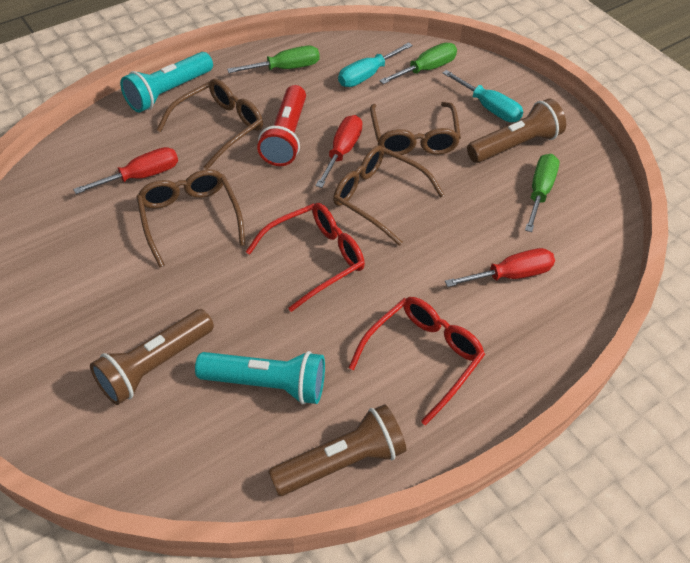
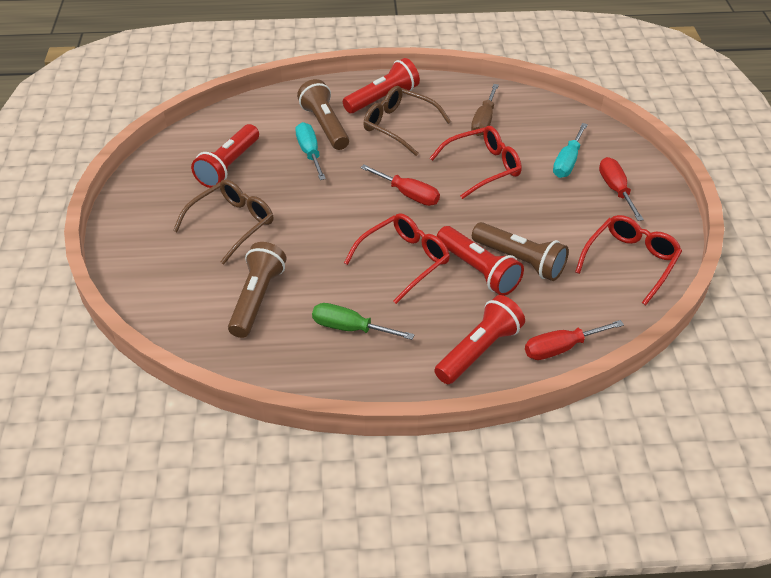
brown glasses: 4 -> 2
brown screwdriver: 0 -> 1
green screwdriver: 3 -> 1
red flashlight: 1 -> 4
red glasses: 2 -> 3
turquoise flashlight: 2 -> 0

